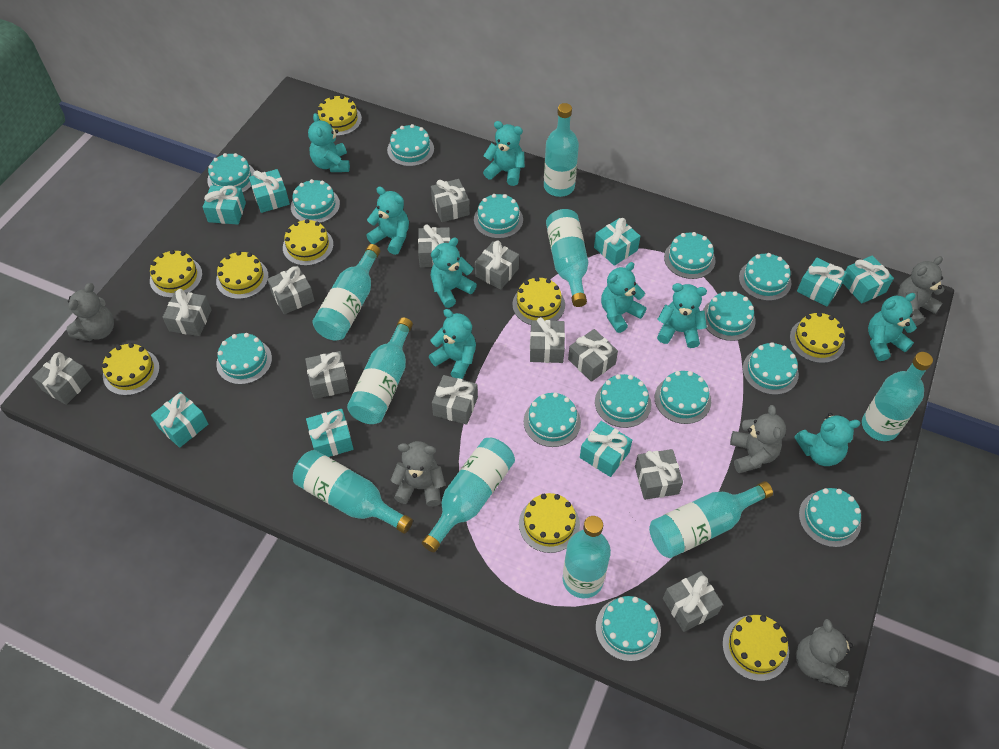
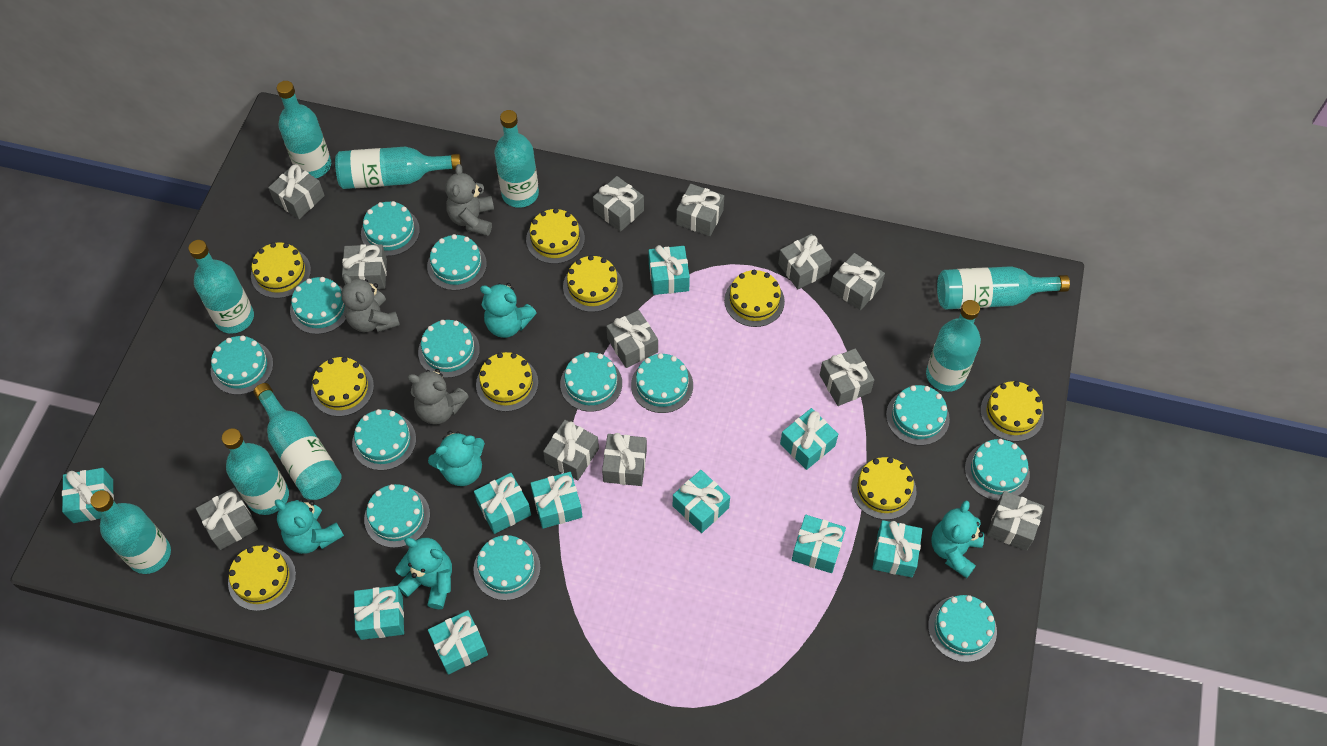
grey teddy bear: 5 -> 3
turquoise cake: 14 -> 13
turquoise gift: 8 -> 10
turquoise teddy bear: 9 -> 5

